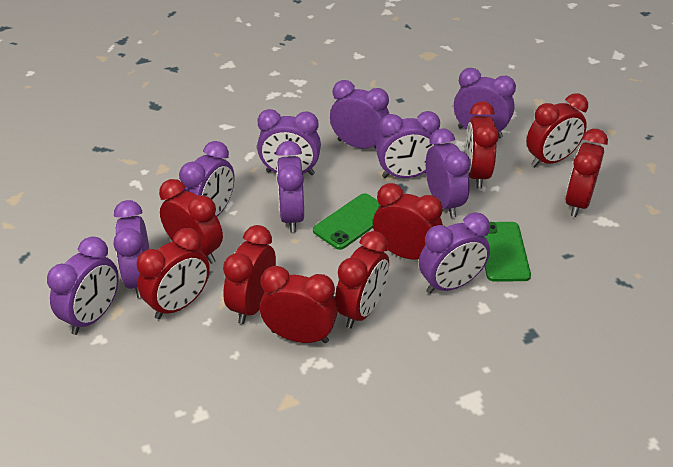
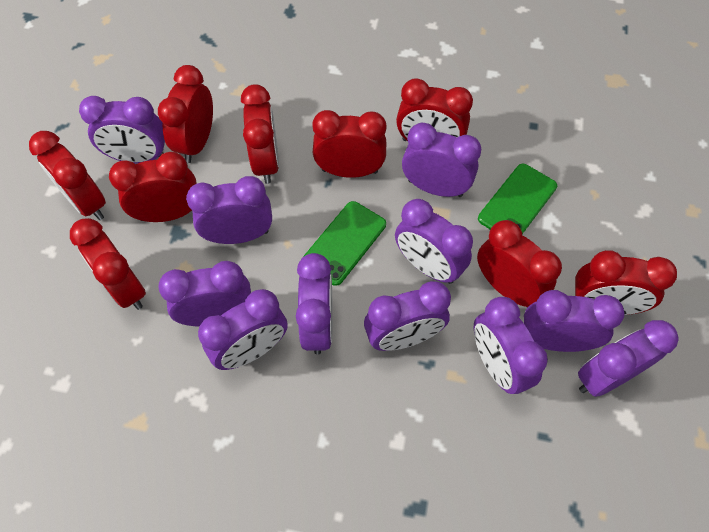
purple clock: 10 -> 11

